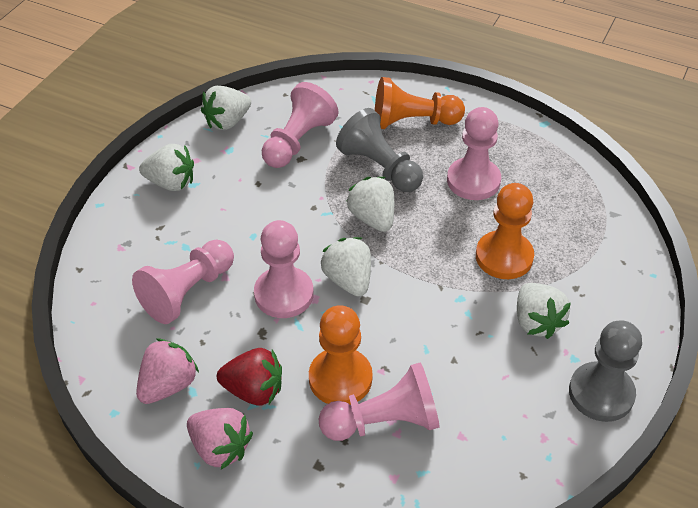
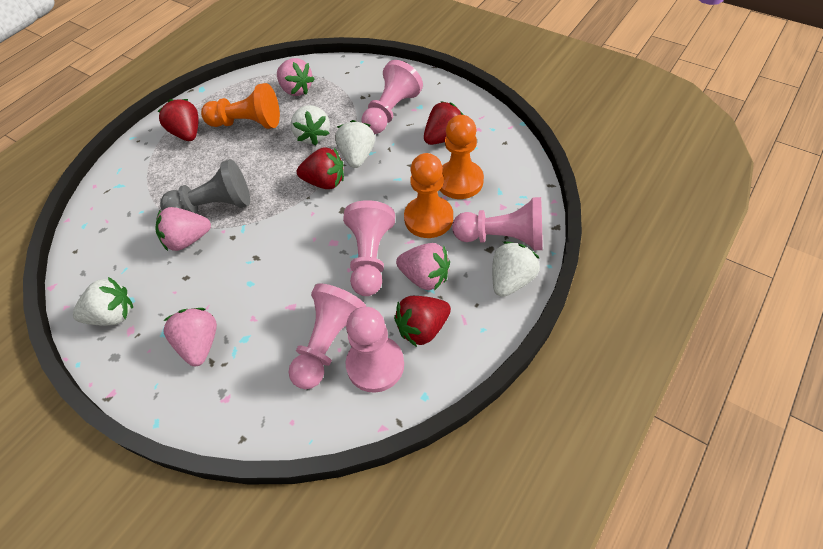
grey pawn: 2 -> 1
pink strawberry: 2 -> 4
red strawberry: 1 -> 4
white strawberry: 5 -> 4

